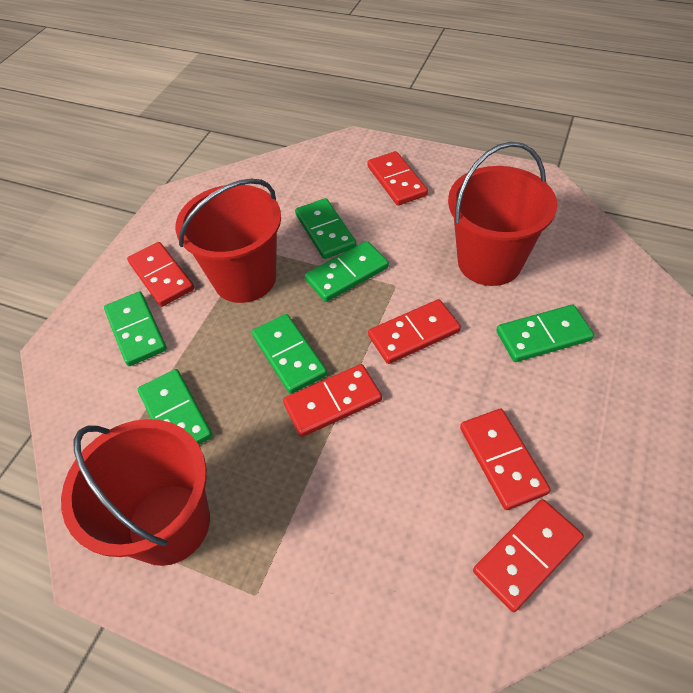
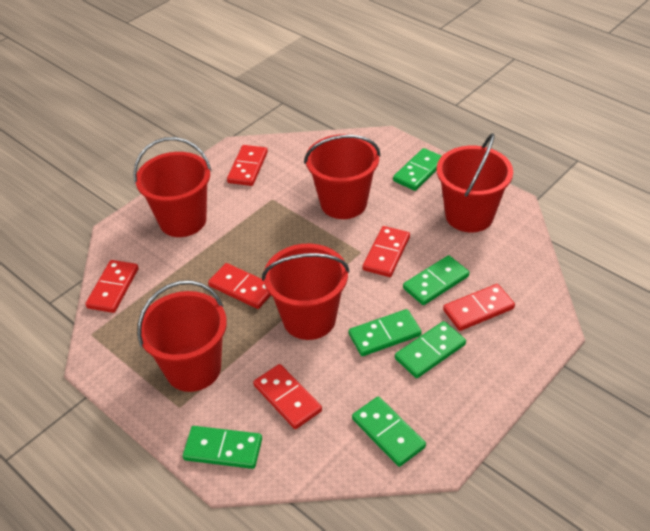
red bucket: 3 -> 5

